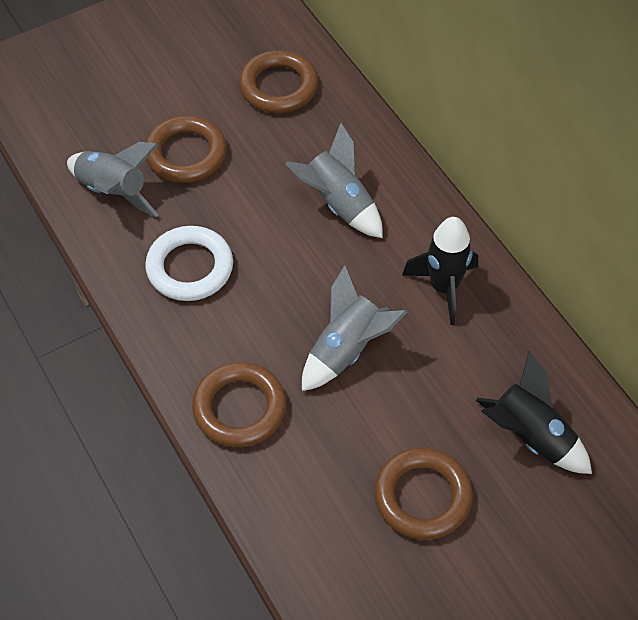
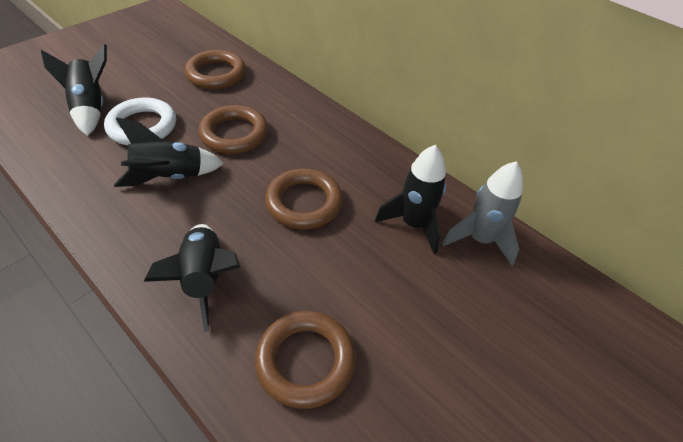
black rocket: 2 -> 4
grey rocket: 3 -> 1

